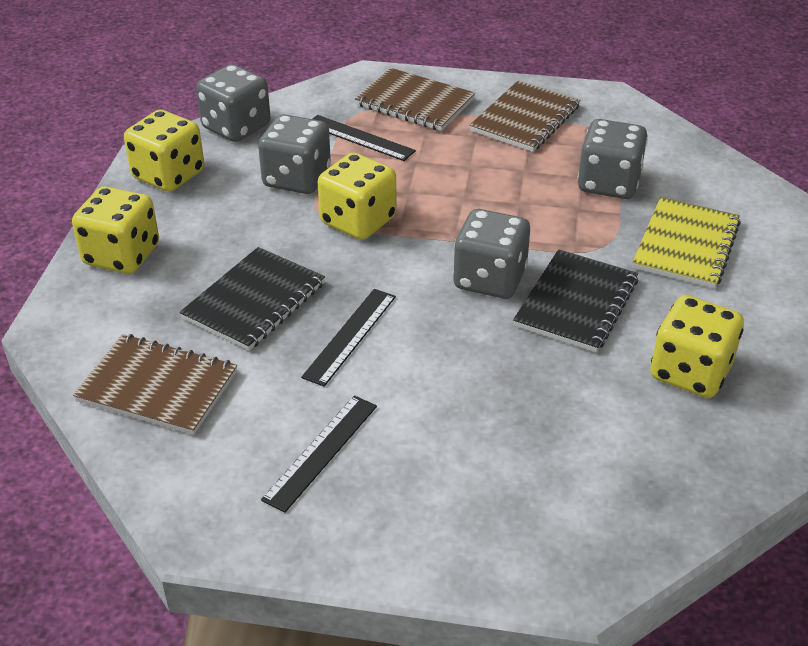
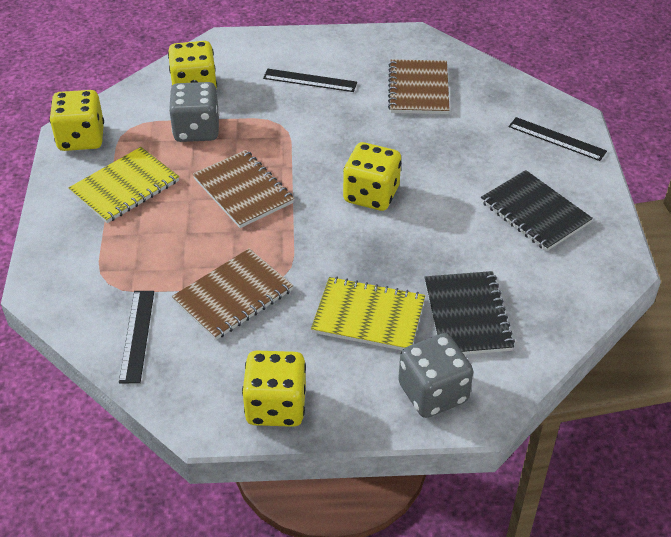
grey dice: 4 -> 2
yellow notebook: 1 -> 2

